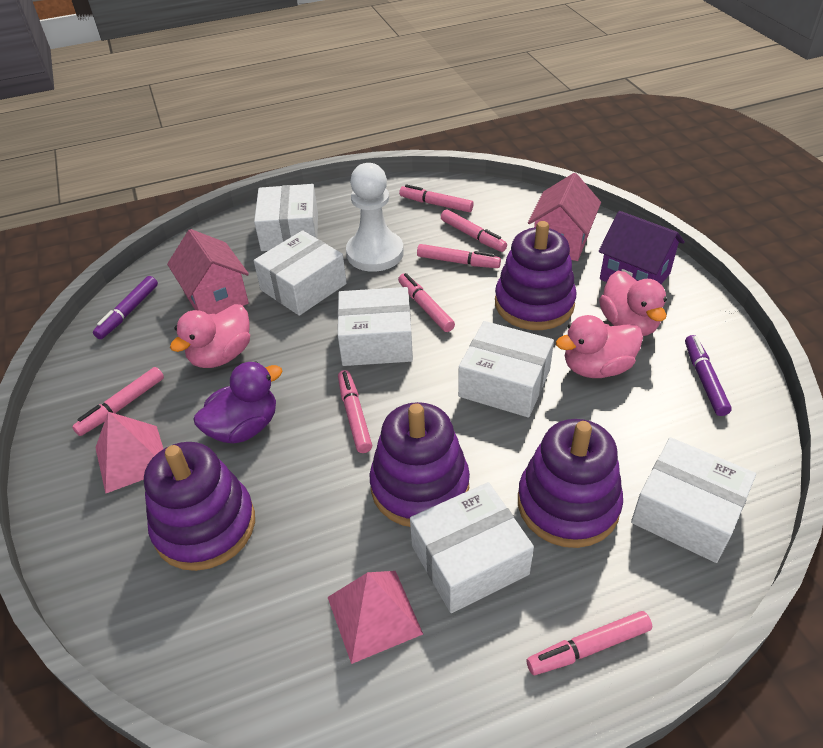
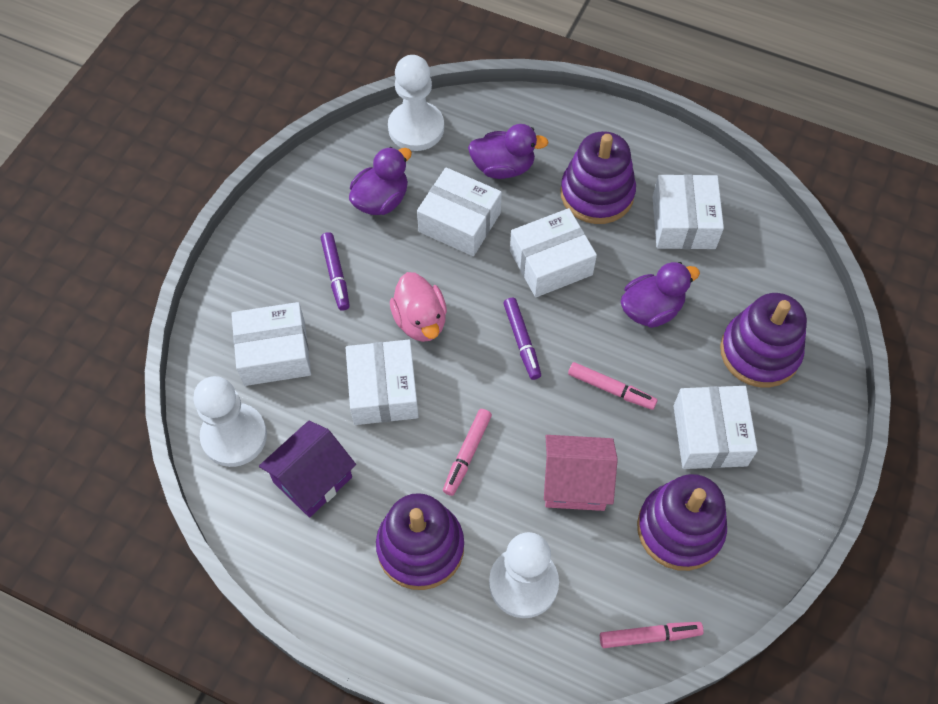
pink duck: 3 -> 1
pink house: 2 -> 1
pink marker: 7 -> 3
pink pyramid: 2 -> 0
purple duck: 1 -> 3
white pawn: 1 -> 3

